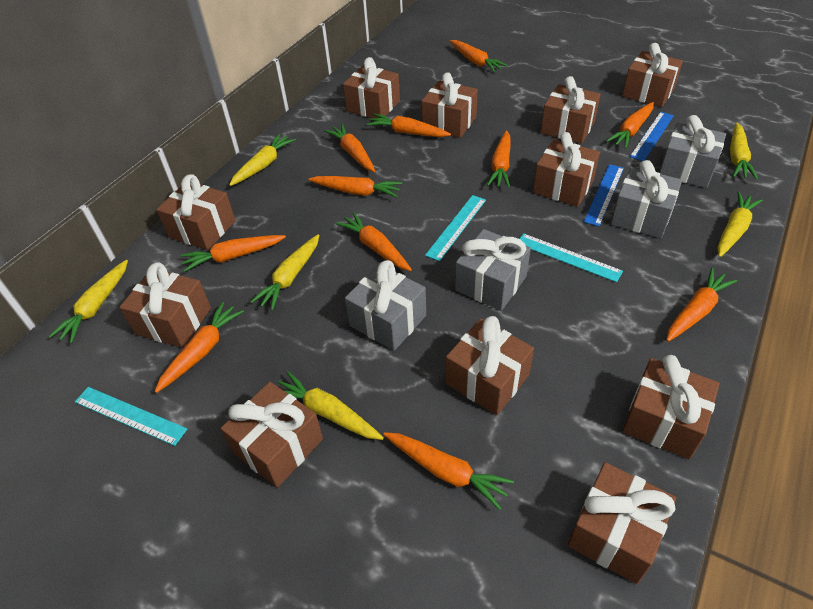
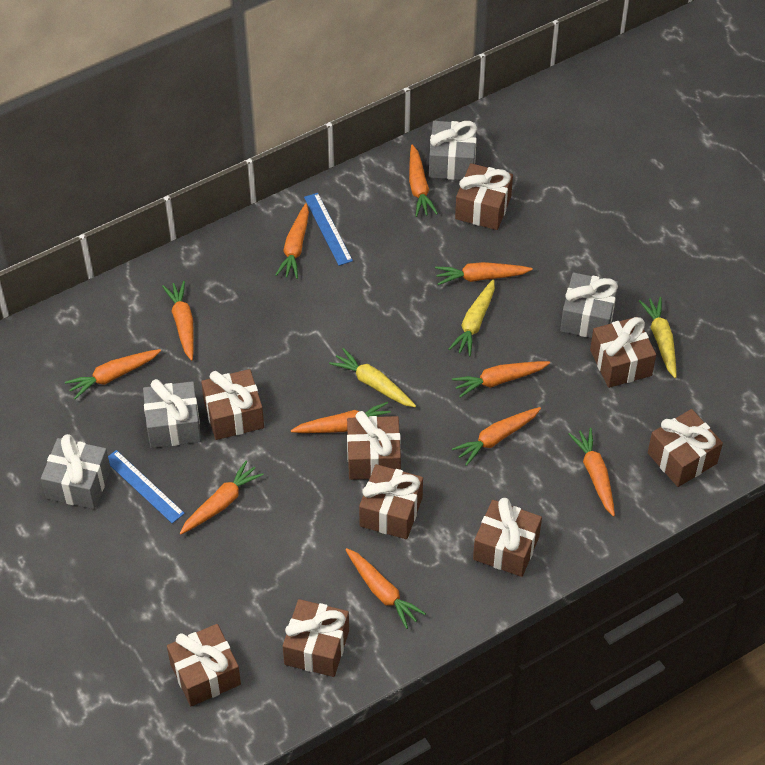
brown gift: 11 -> 9
turquoise ruler: 3 -> 0
yellow carrot: 6 -> 3

